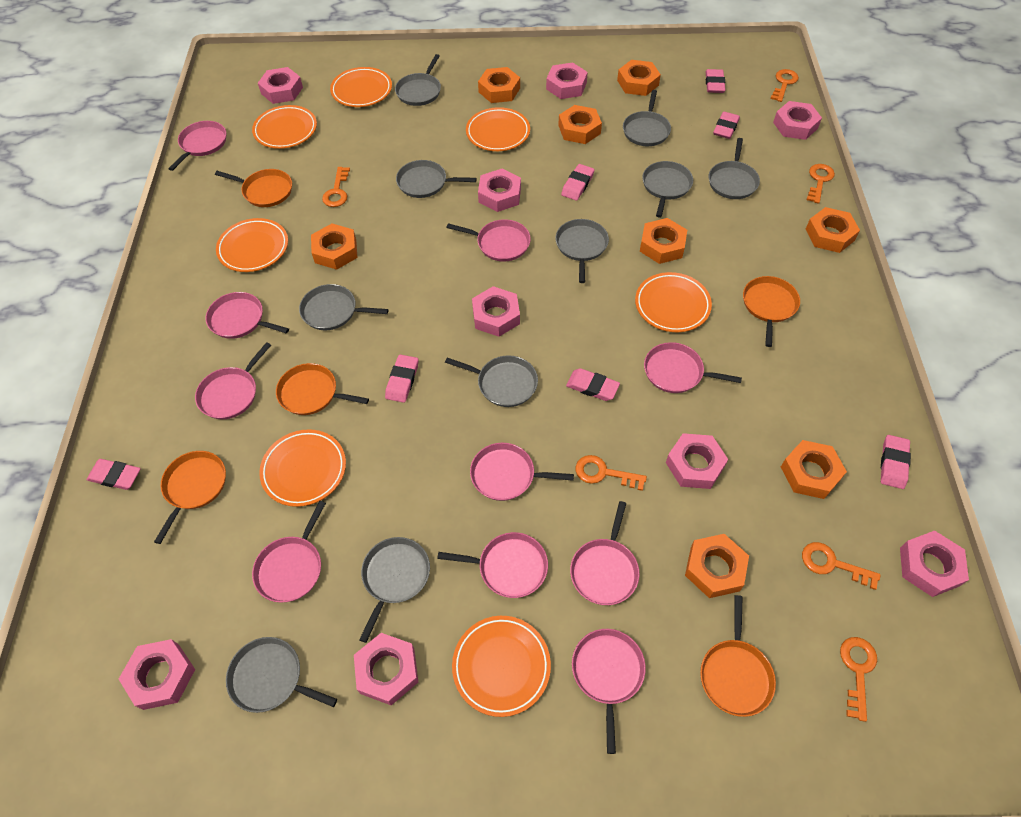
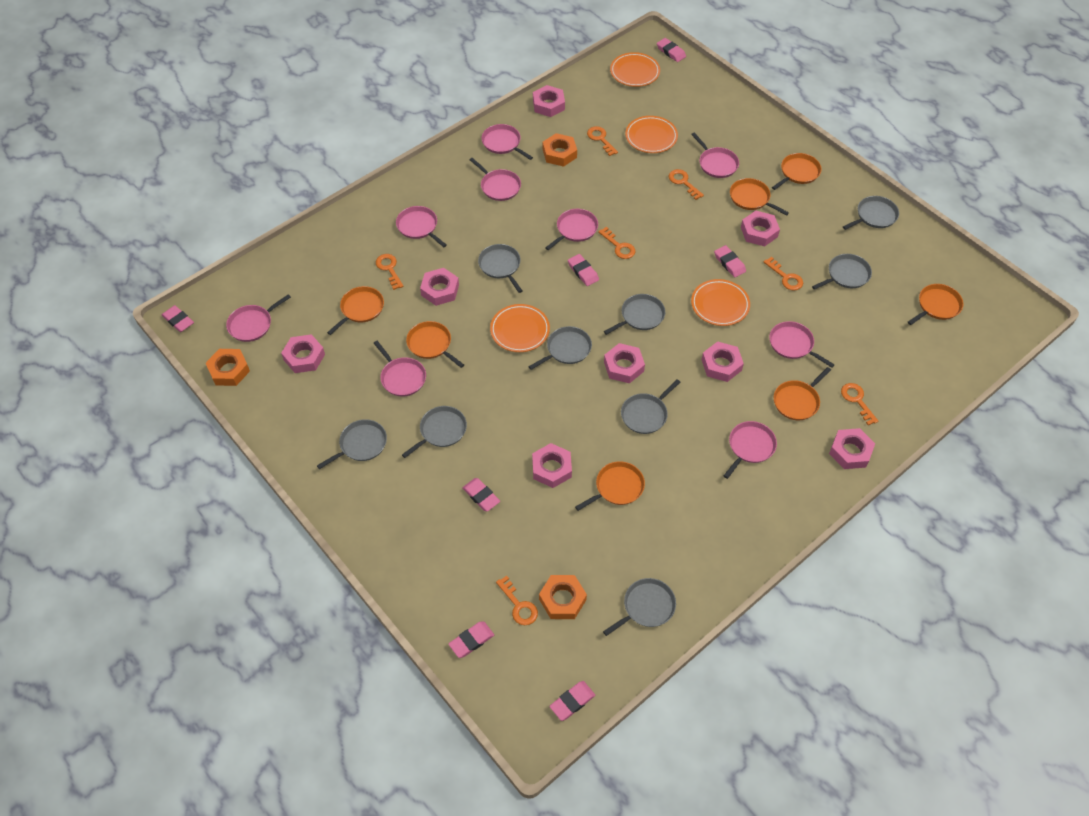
grey pan: 10 -> 9
orange key: 6 -> 7
orange nut: 8 -> 3
orange pan: 5 -> 7
orange plate: 7 -> 4
pink nut: 9 -> 8
pink pan: 10 -> 9

